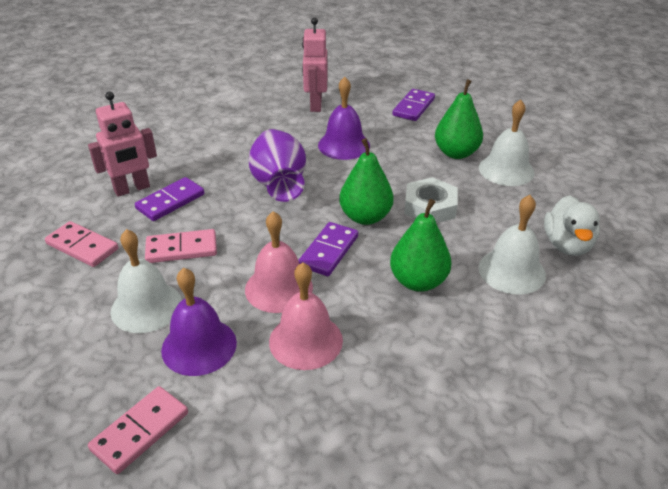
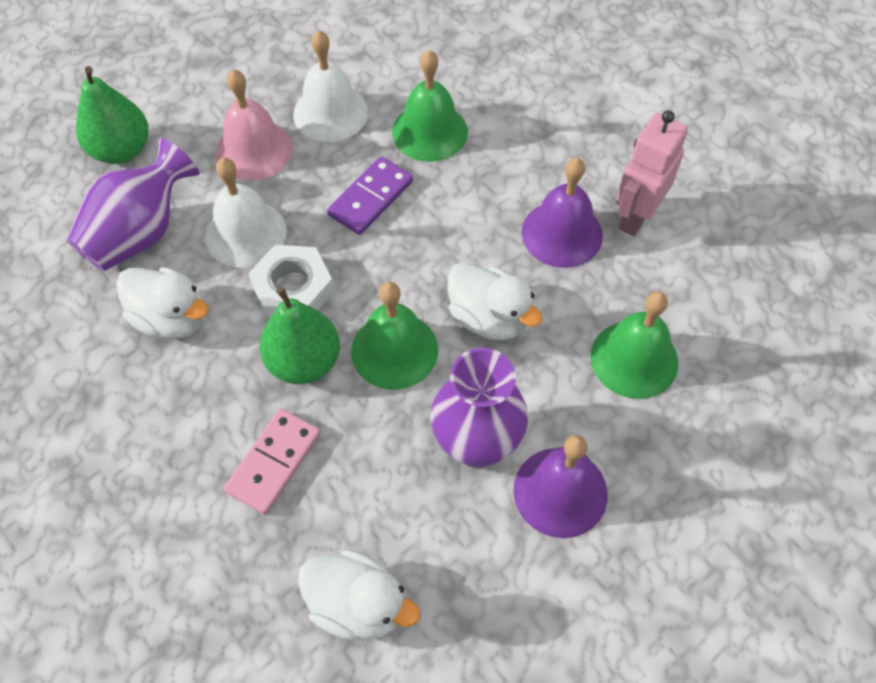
green bell: 0 -> 3
green pear: 3 -> 2
pink bell: 2 -> 1
pink domino: 3 -> 1
pink robot: 2 -> 1
purple domino: 3 -> 1
purple vase: 1 -> 2
white bell: 3 -> 2
white duck: 1 -> 3

